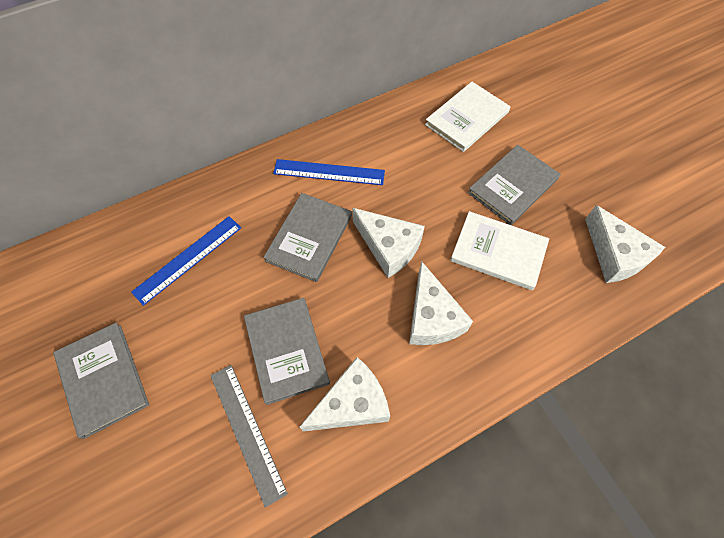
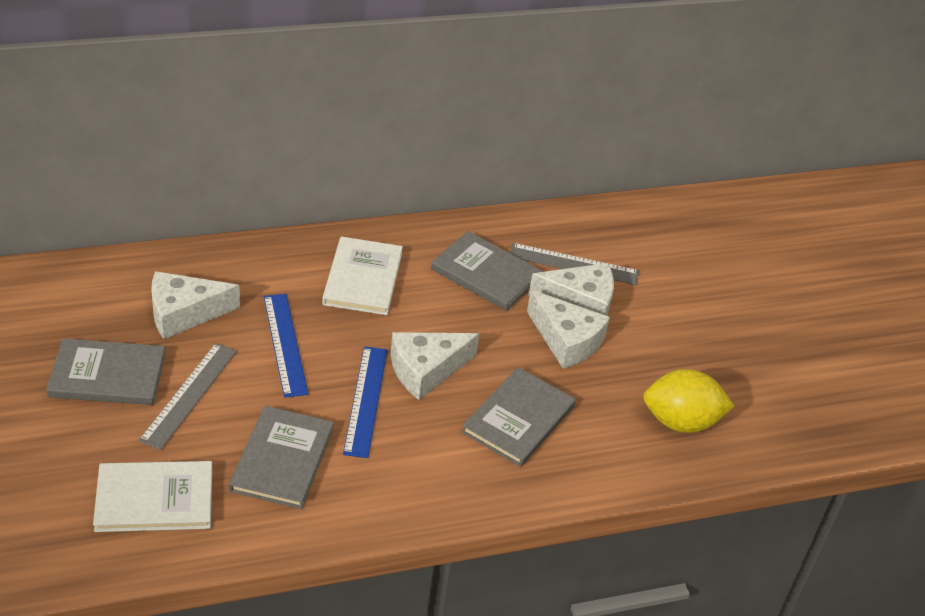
grey ruler: 1 -> 2
yellow lemon: 0 -> 1

